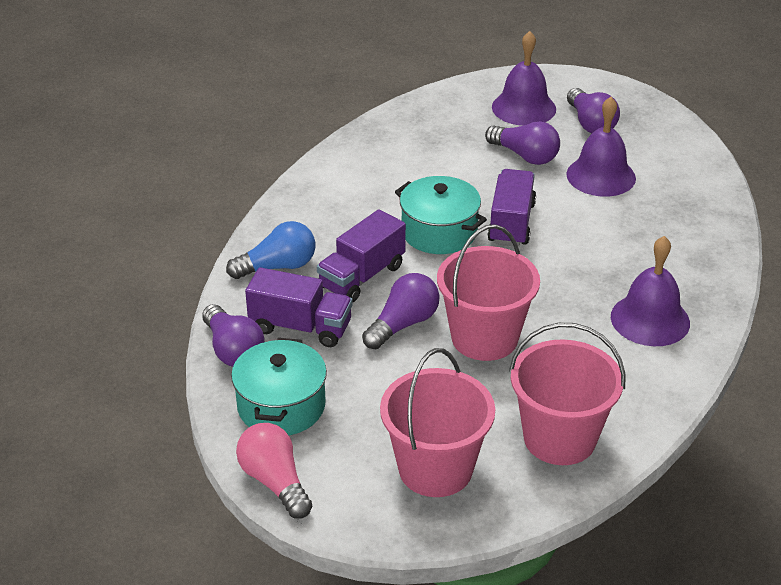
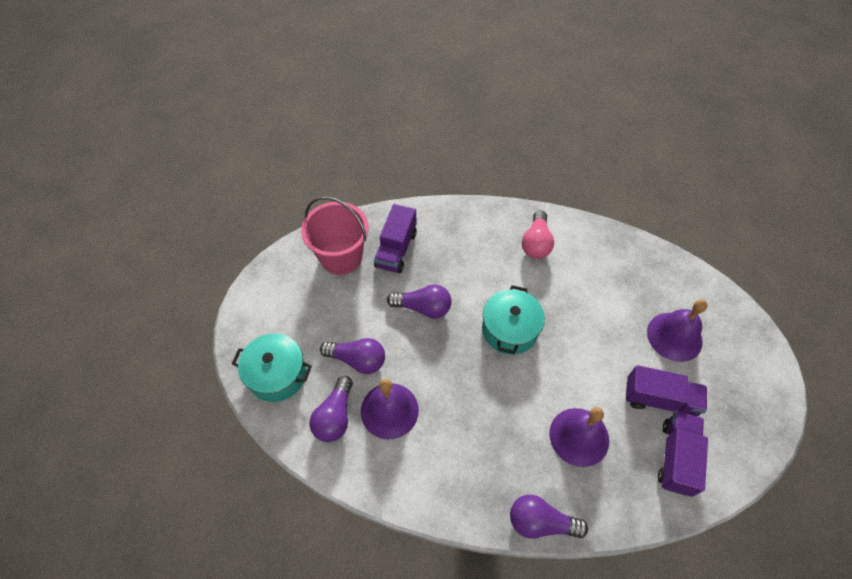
blue light bulb: 1 -> 0
pink bucket: 3 -> 1

